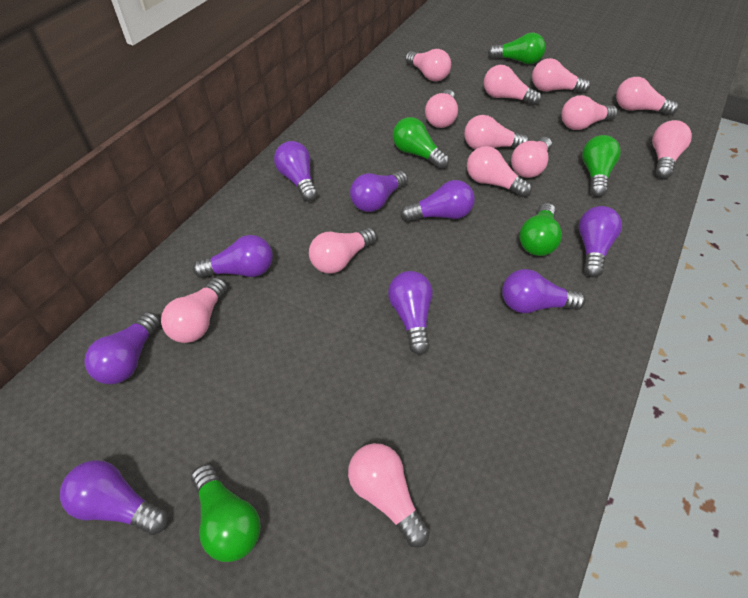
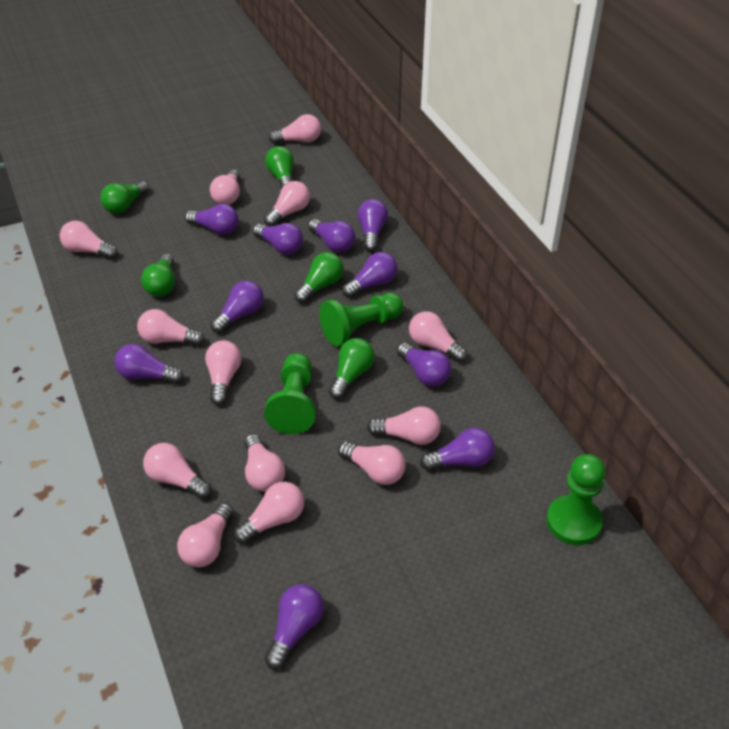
green pawn: 0 -> 3
purple light bulb: 9 -> 10

